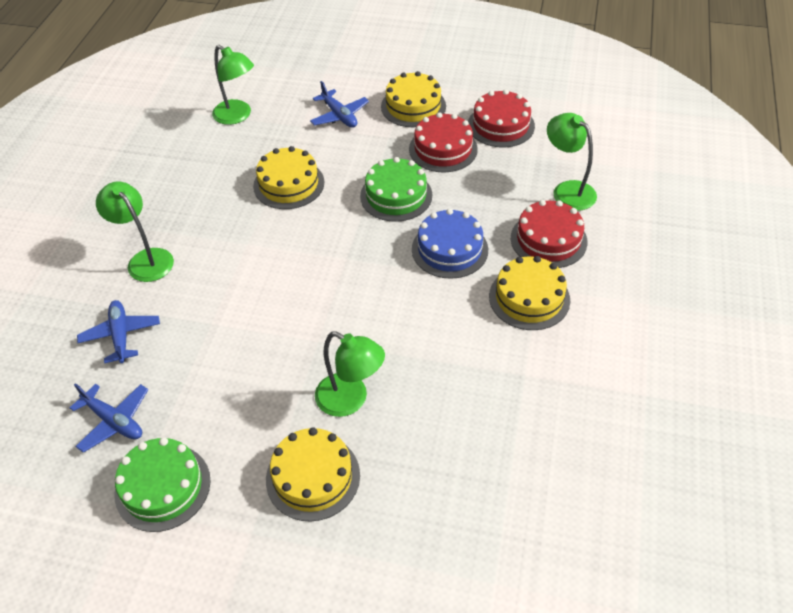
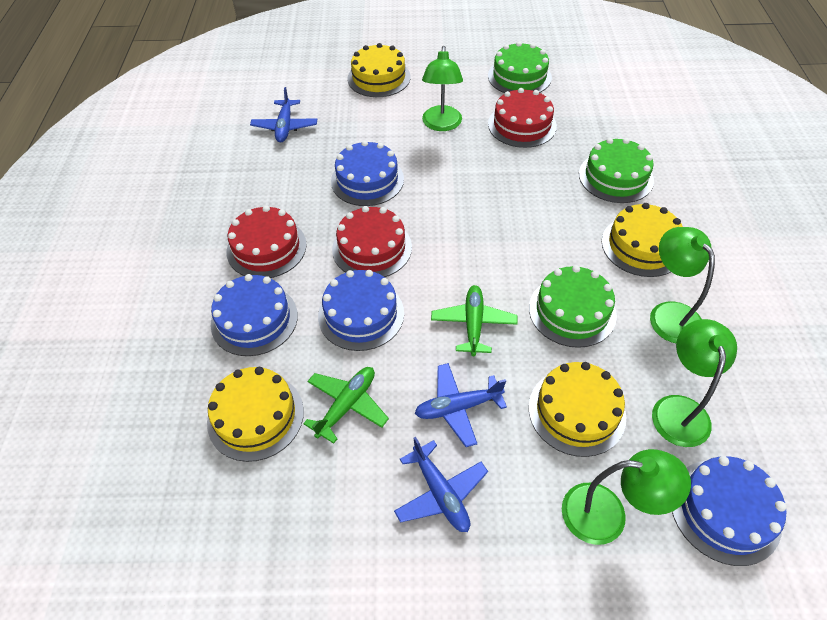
blue cake: 1 -> 4
green cake: 2 -> 3
green plane: 0 -> 2

